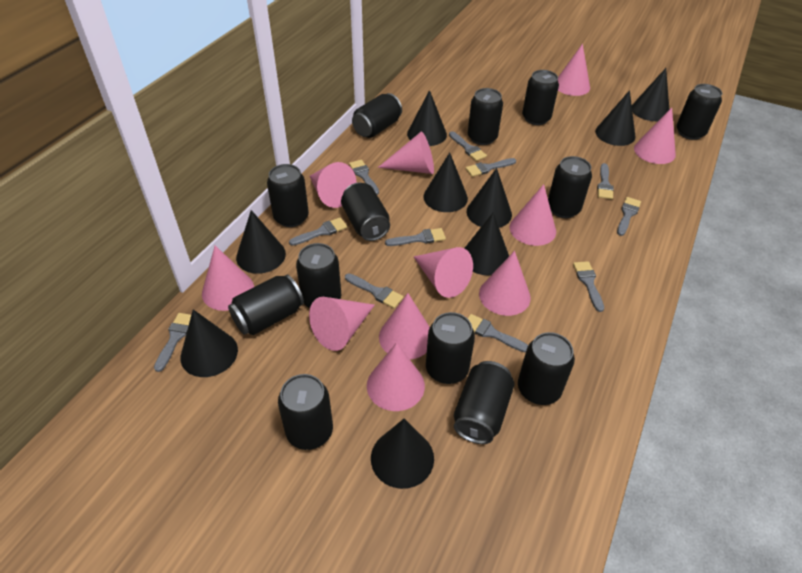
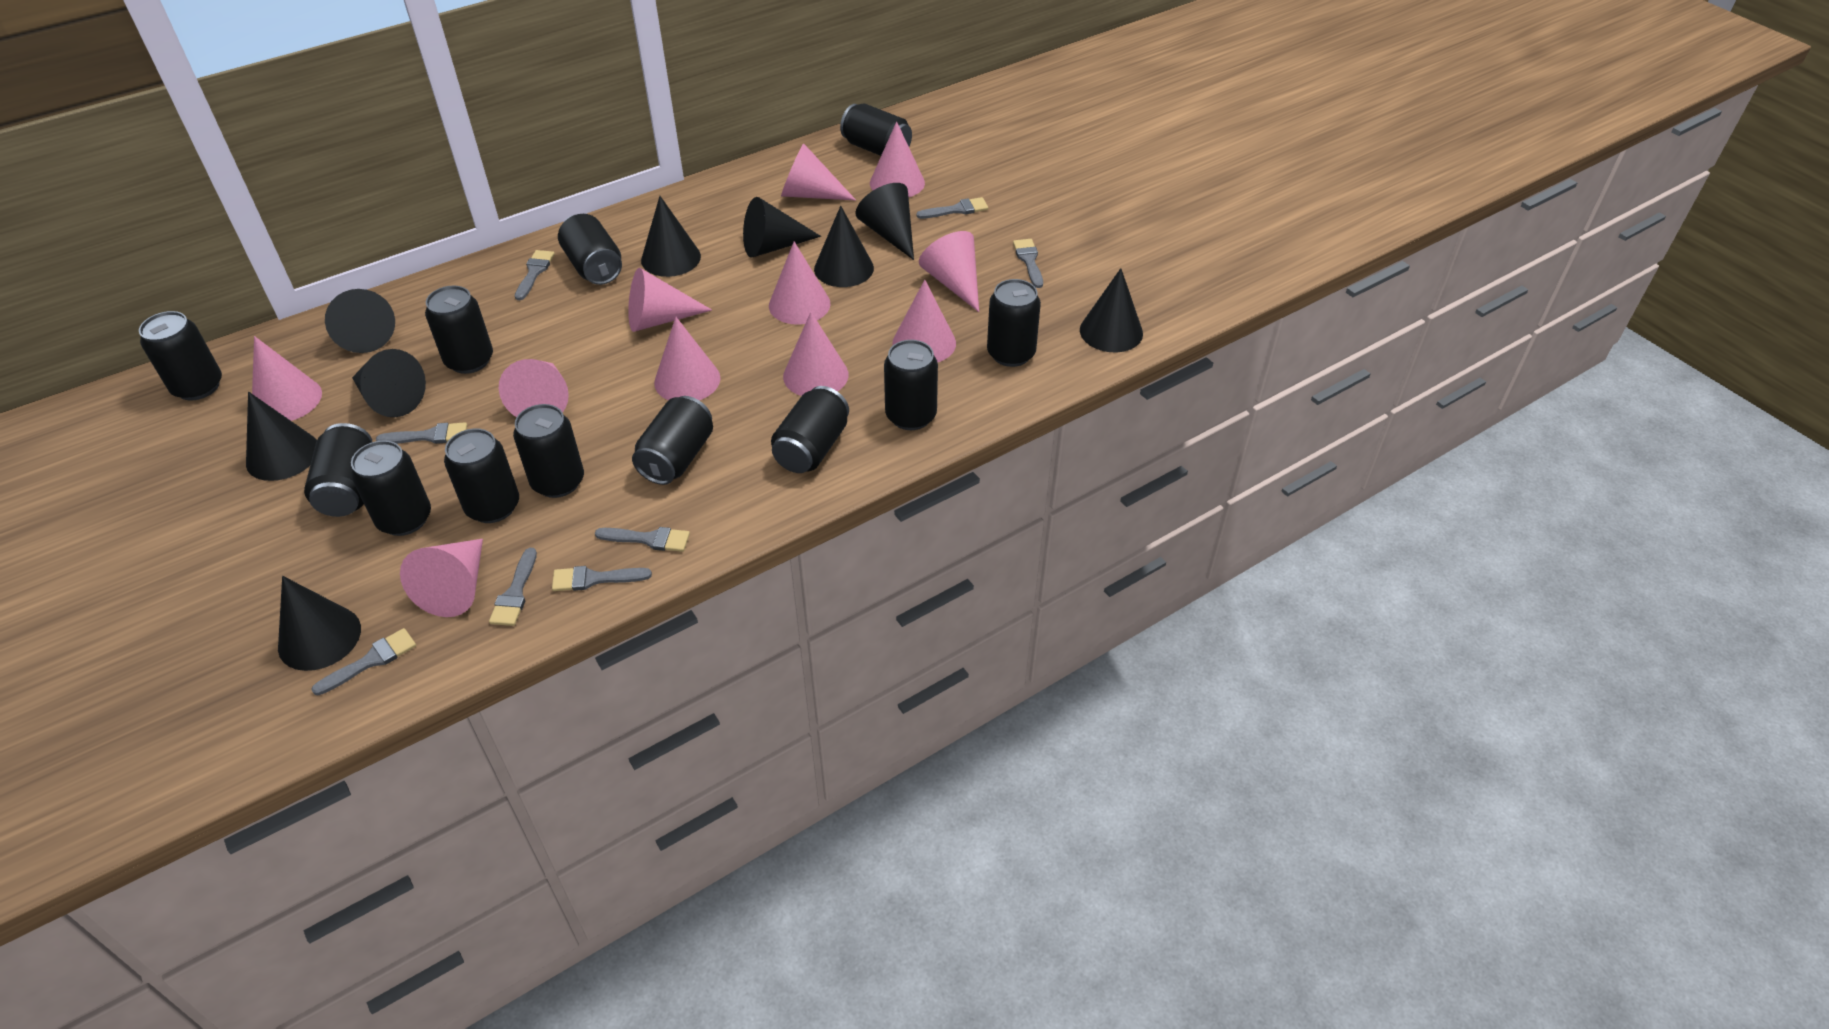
black can: 13 -> 12
grey brush: 11 -> 8

